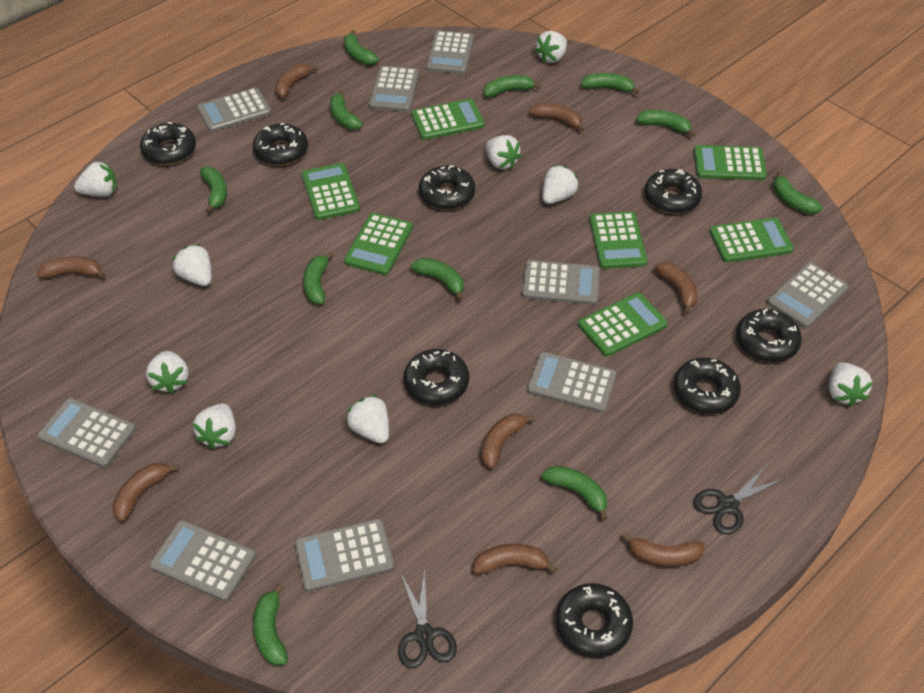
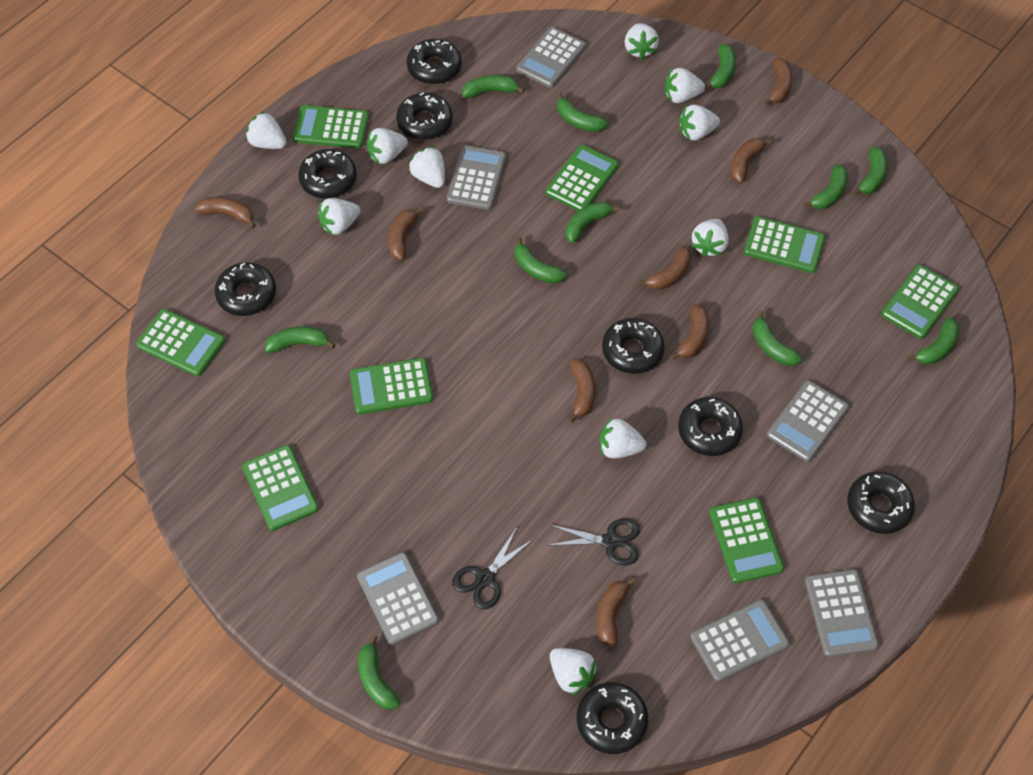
green calculator: 7 -> 8
grey calculator: 9 -> 6
white strawberry: 9 -> 10

